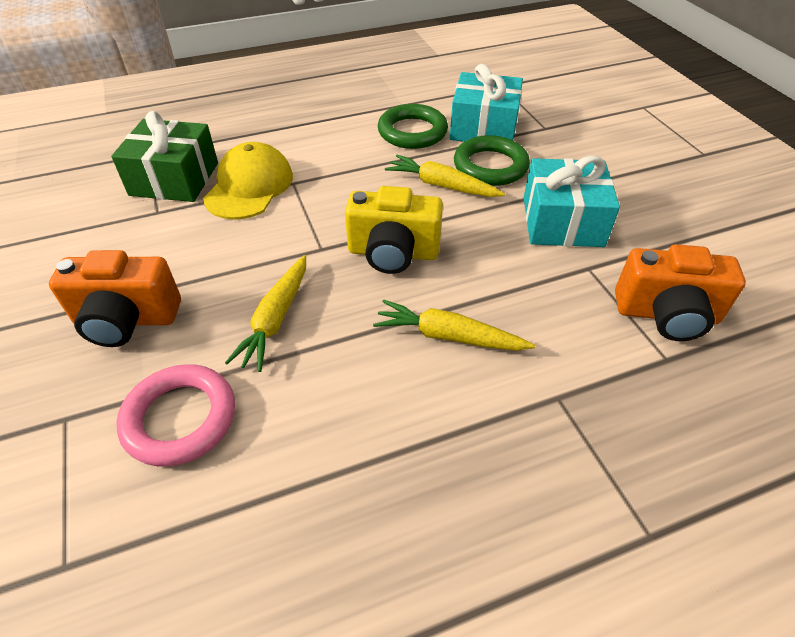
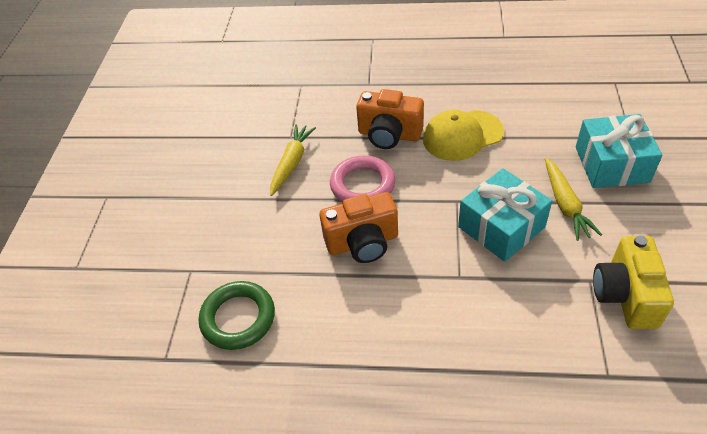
green gift: 1 -> 0
green ring: 2 -> 1
yellow carrot: 3 -> 2

